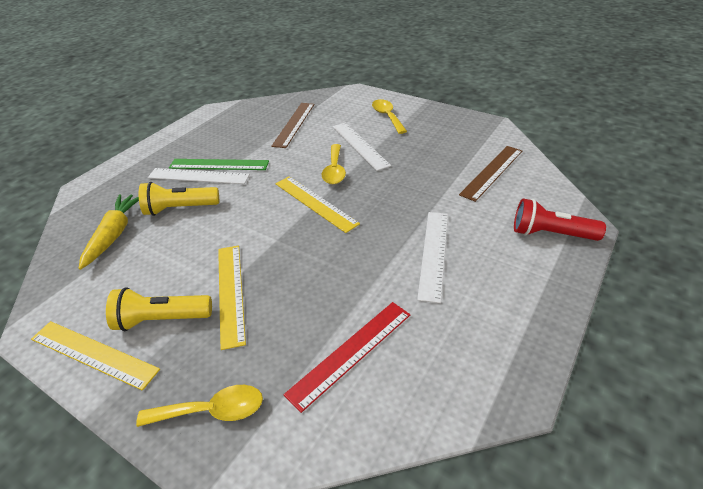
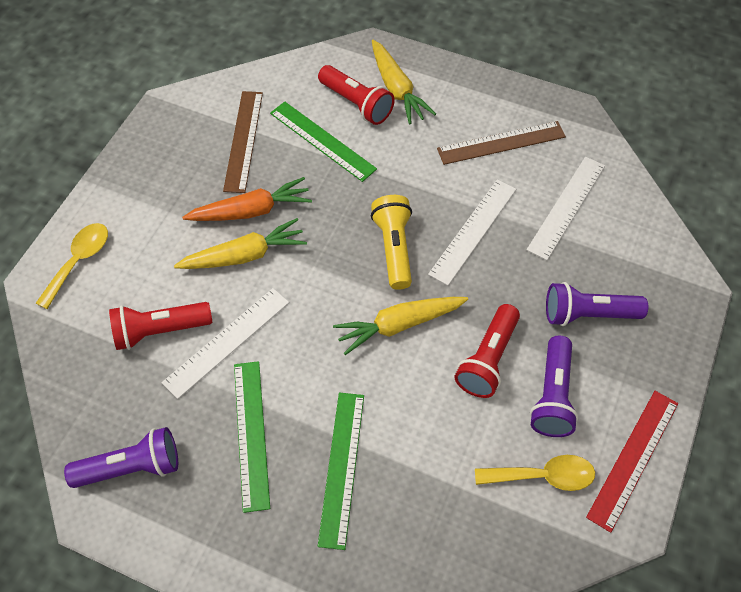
green ruler: 1 -> 3
orange carrot: 0 -> 1
purple flashlight: 0 -> 3
red flashlight: 1 -> 3
yellow carrot: 1 -> 3
yellow flashlight: 2 -> 1
yellow ruler: 3 -> 0
yellow spoon: 3 -> 2

